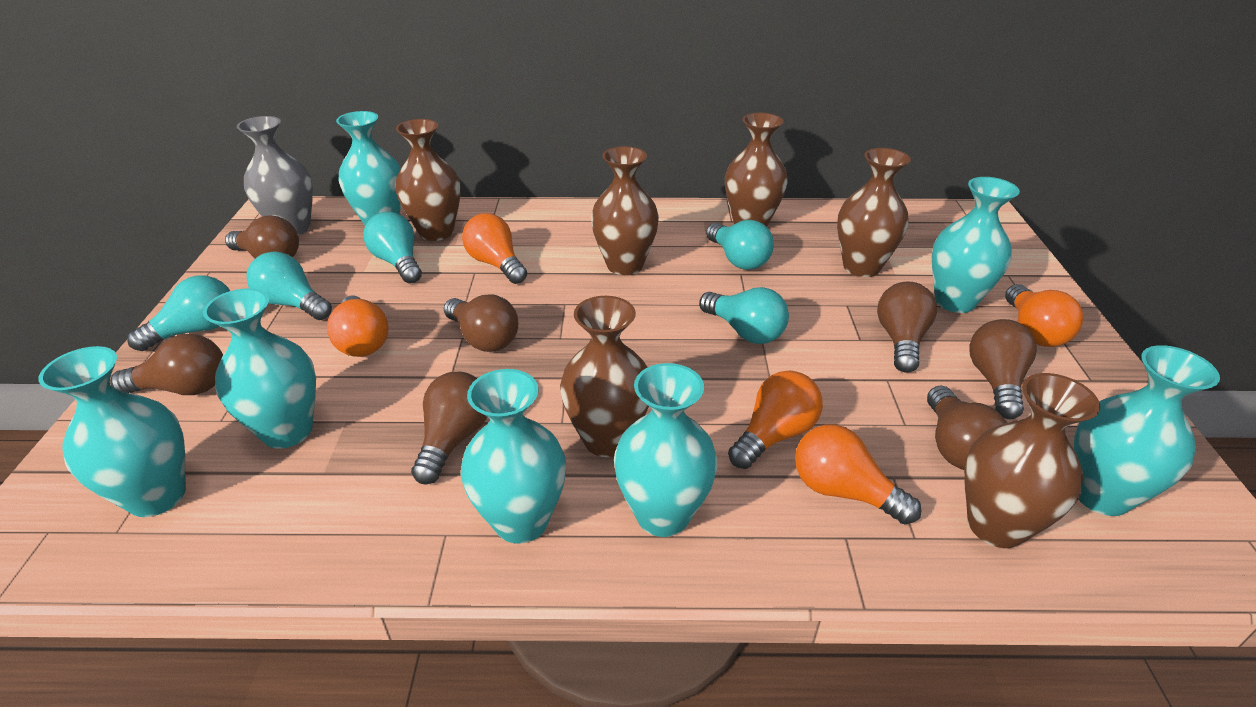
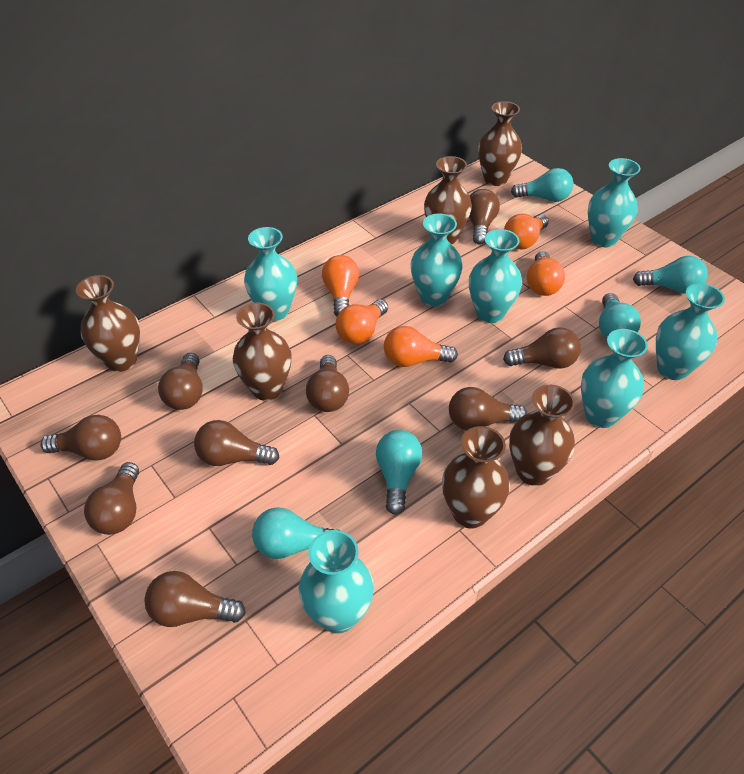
brown light bulb: 7 -> 9
grey vase: 1 -> 0

